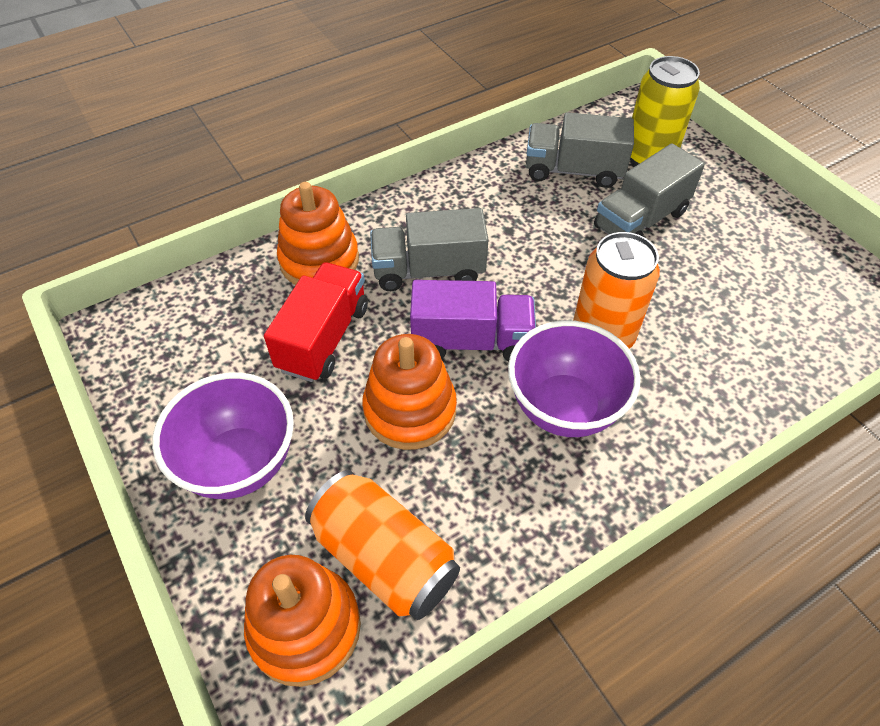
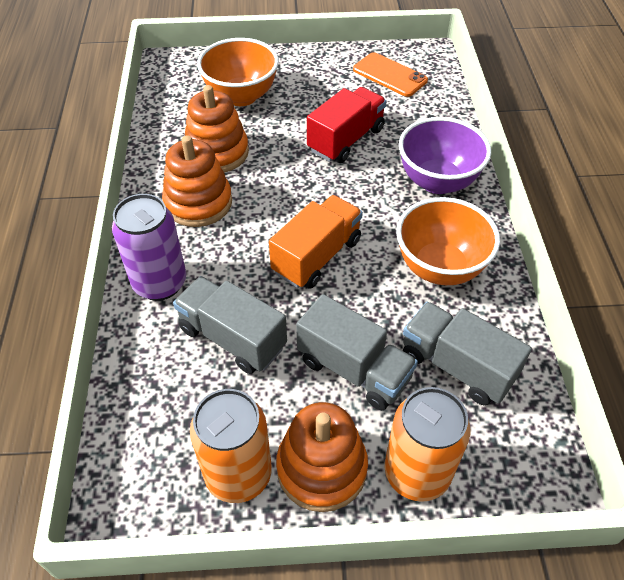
orange bowl: 0 -> 2
orange phone: 0 -> 1
orange truck: 0 -> 1
purple bowl: 2 -> 1
purple can: 0 -> 1
purple truck: 1 -> 0
yellow can: 1 -> 0

